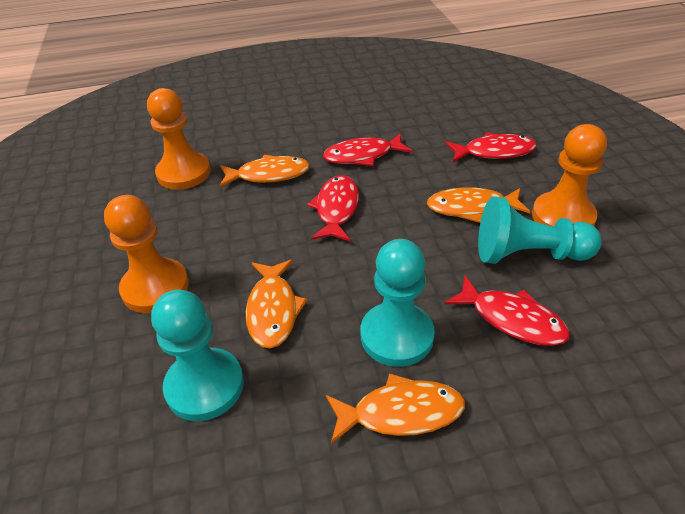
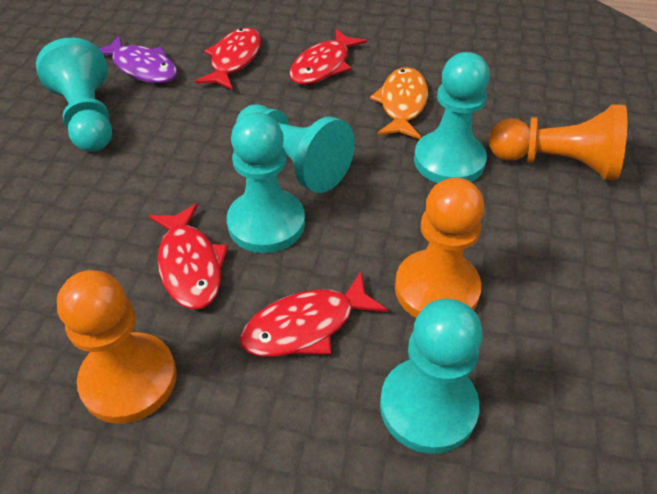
orange fish: 4 -> 1
purple fish: 0 -> 1
turquoise pawn: 3 -> 5

